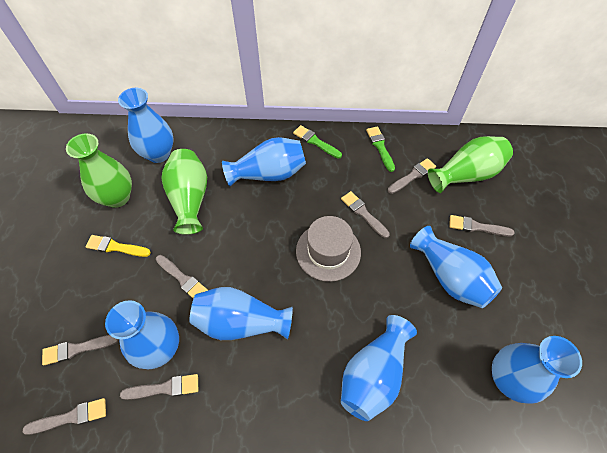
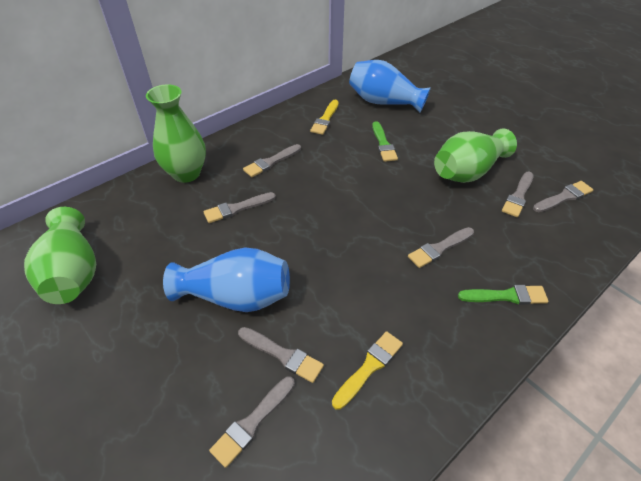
blue vase: 7 -> 2
grey hat: 1 -> 0
yellow brush: 1 -> 2

